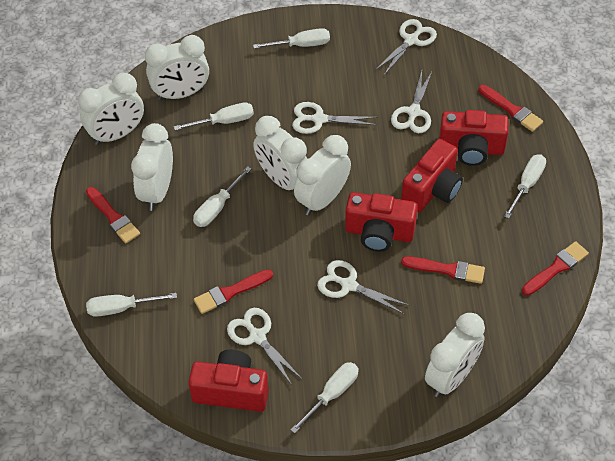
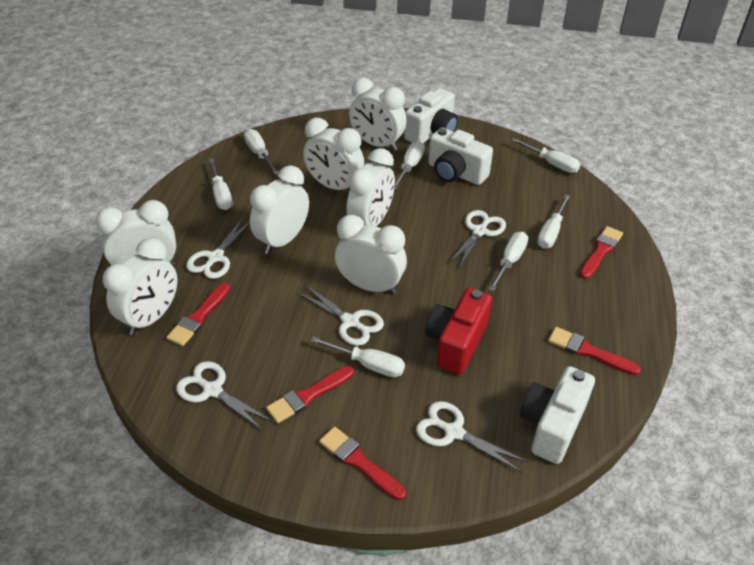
red camera: 4 -> 1
white camera: 0 -> 3
white clock: 6 -> 7
white screwdriver: 6 -> 7

